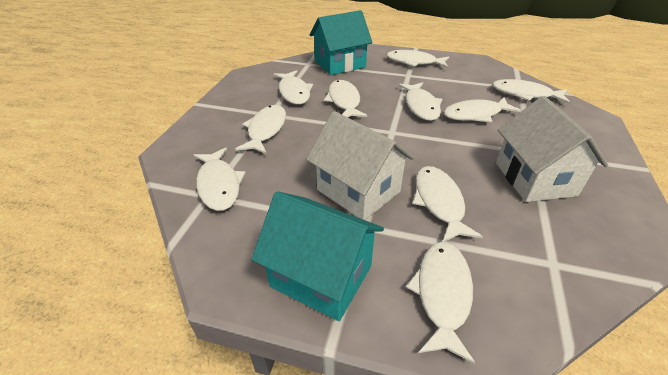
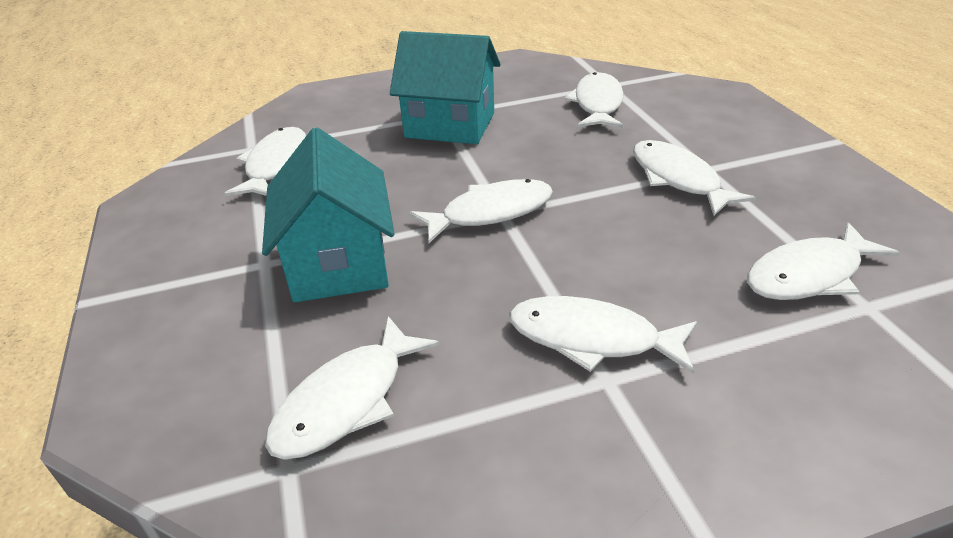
white fish: 10 -> 7
white house: 2 -> 0

